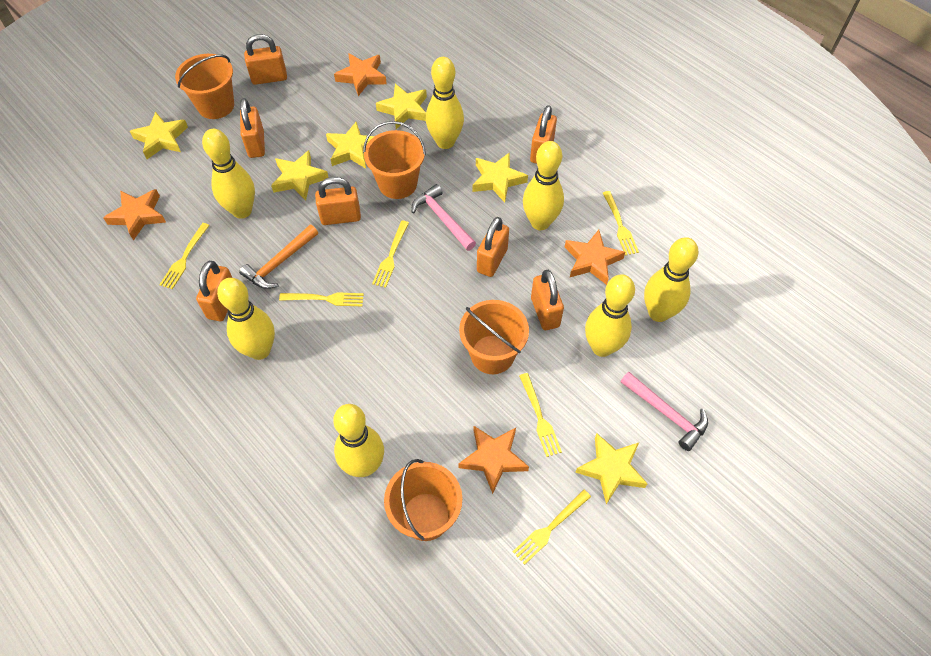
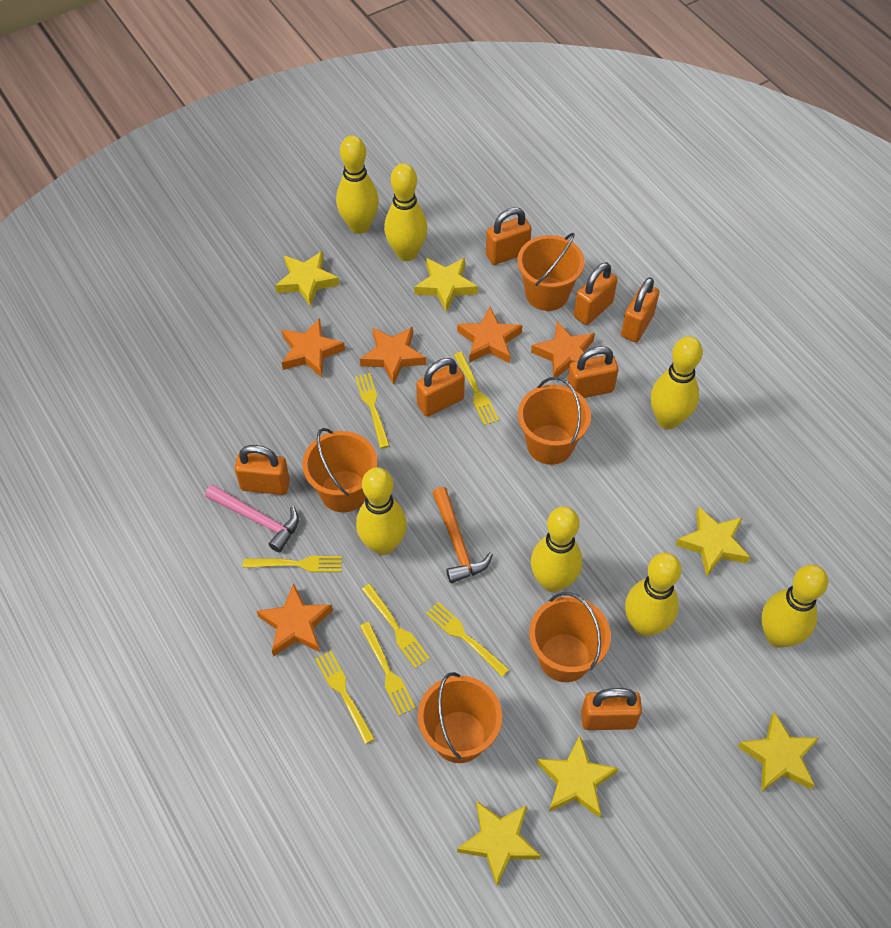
orange bucket: 4 -> 5
orange star: 4 -> 5
pink hammer: 2 -> 1
yellow fork: 6 -> 7

